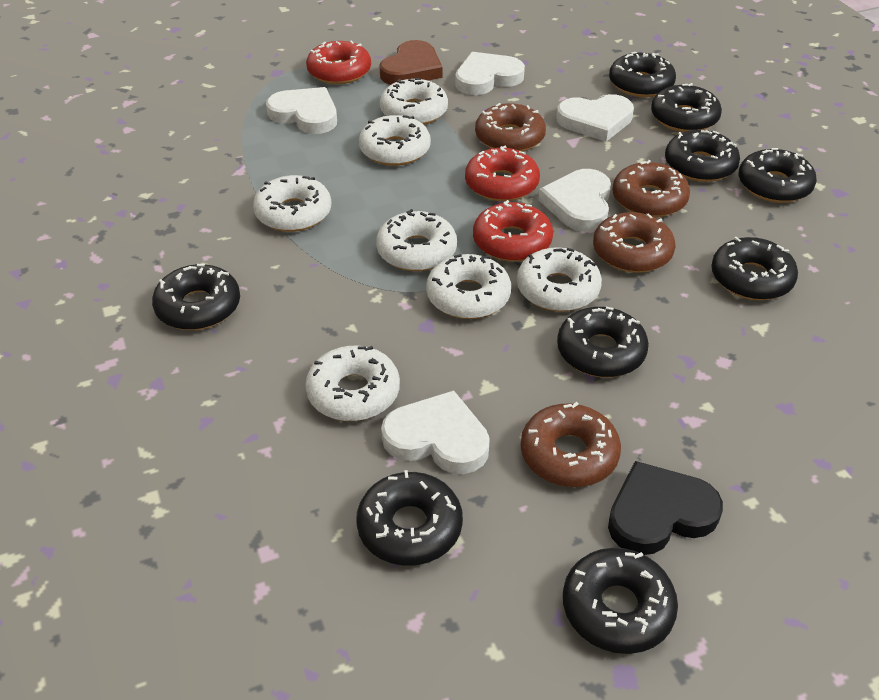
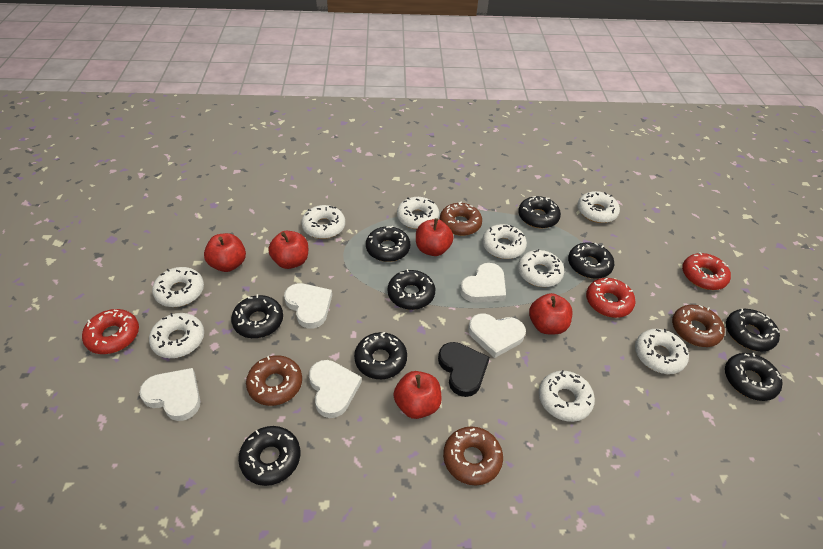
brown heart: 1 -> 0
red apple: 0 -> 5
white donut: 7 -> 9

